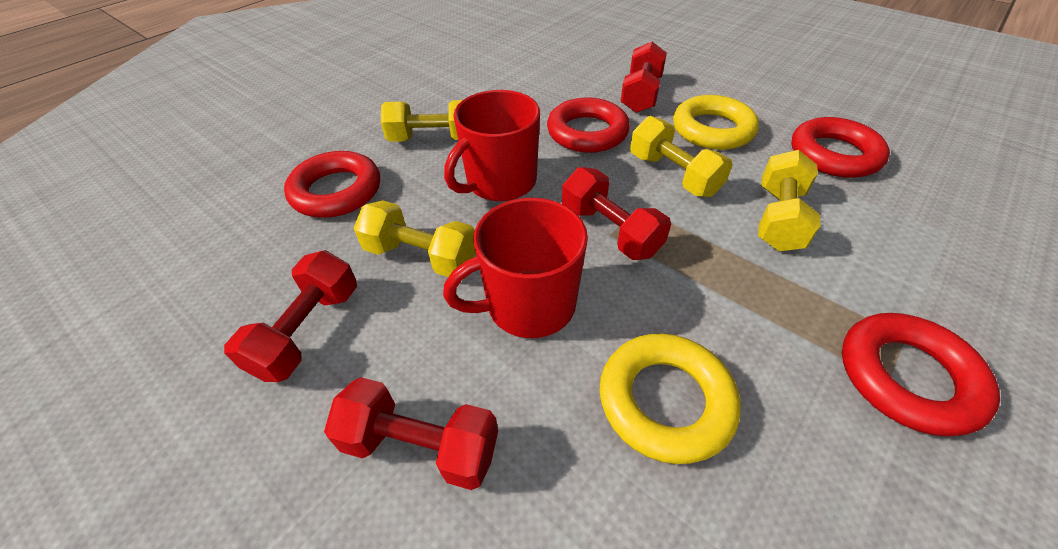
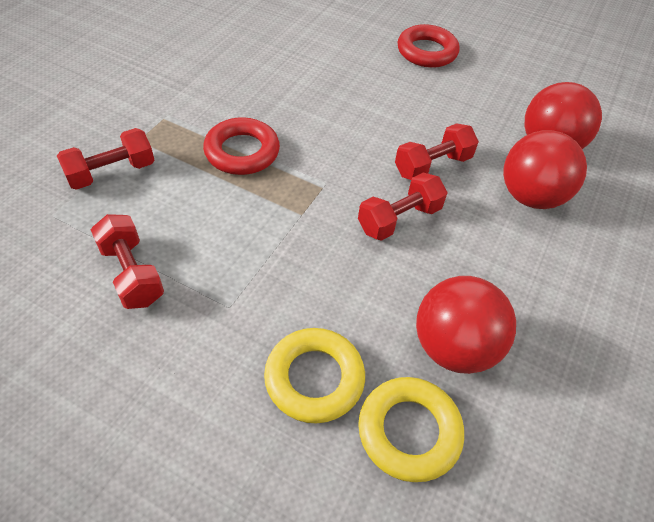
red ball: 0 -> 3
red mug: 2 -> 0
red ring: 4 -> 2
yellow dumbbell: 4 -> 0

